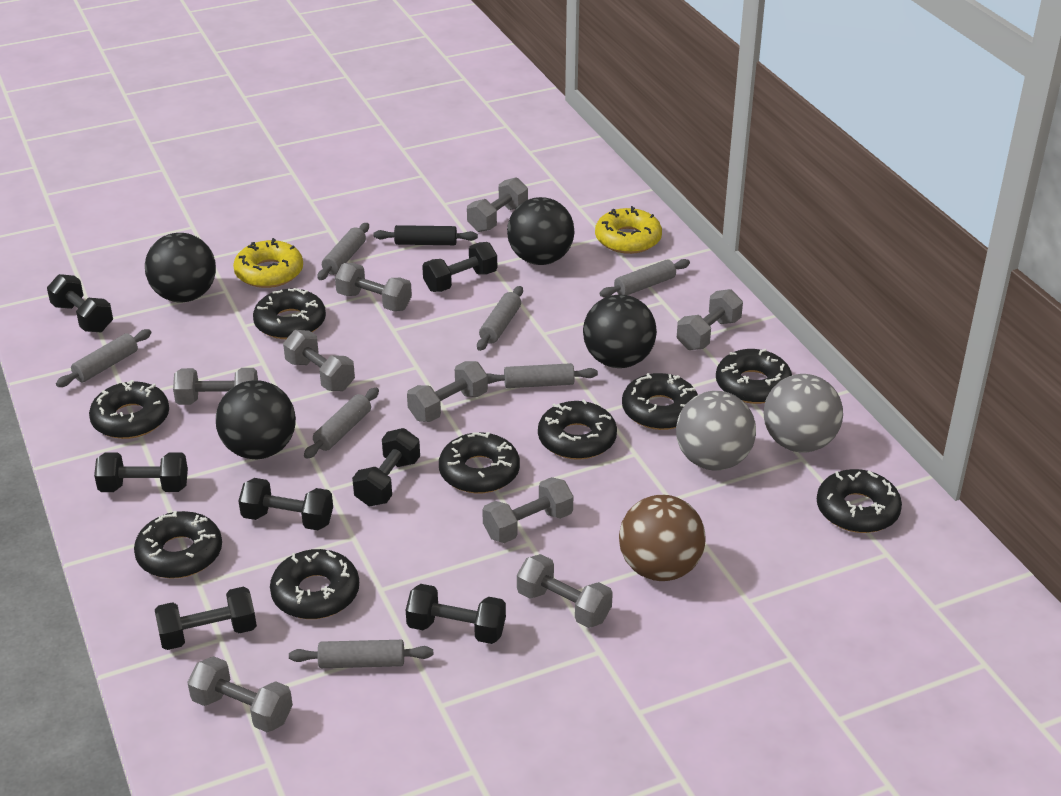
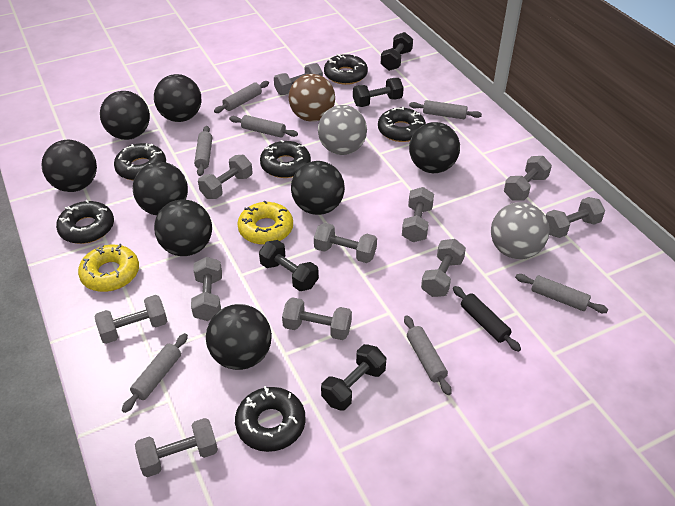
black ball: 4 -> 8
black donut: 9 -> 6
black dumbbell: 7 -> 4
grey dumbbell: 9 -> 11

